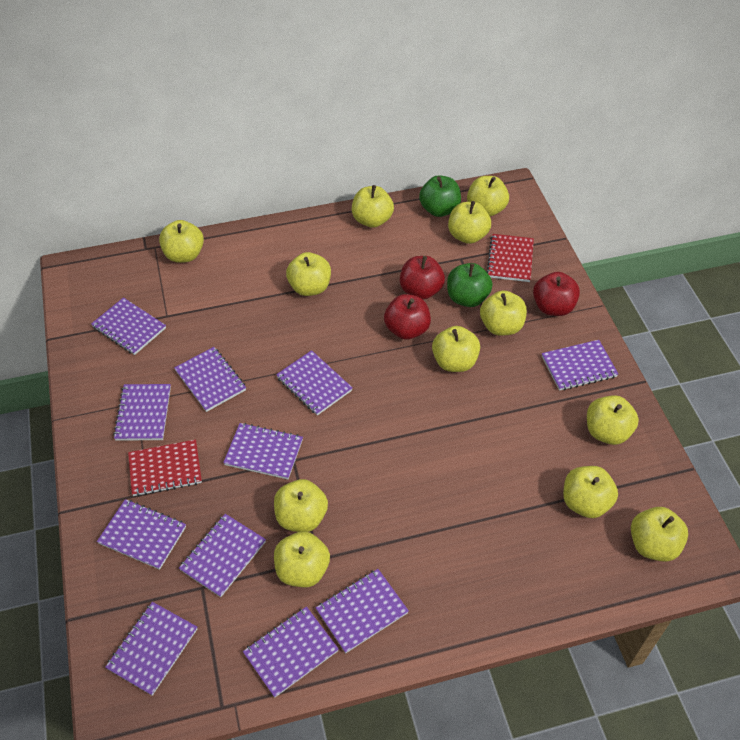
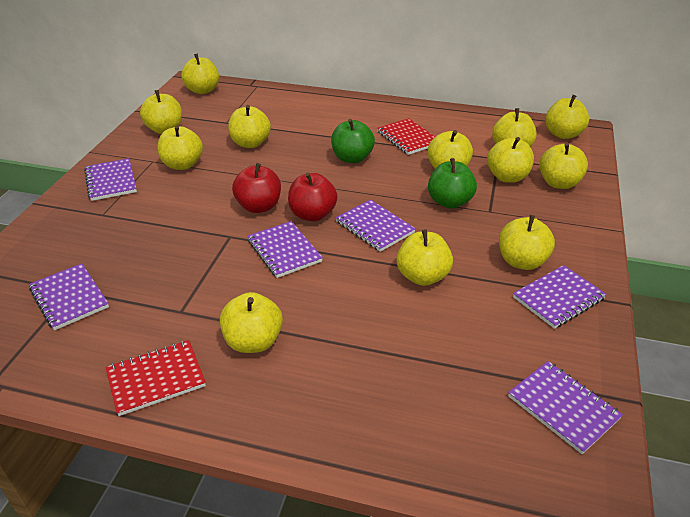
purple notebook: 11 -> 6
red apple: 3 -> 2

